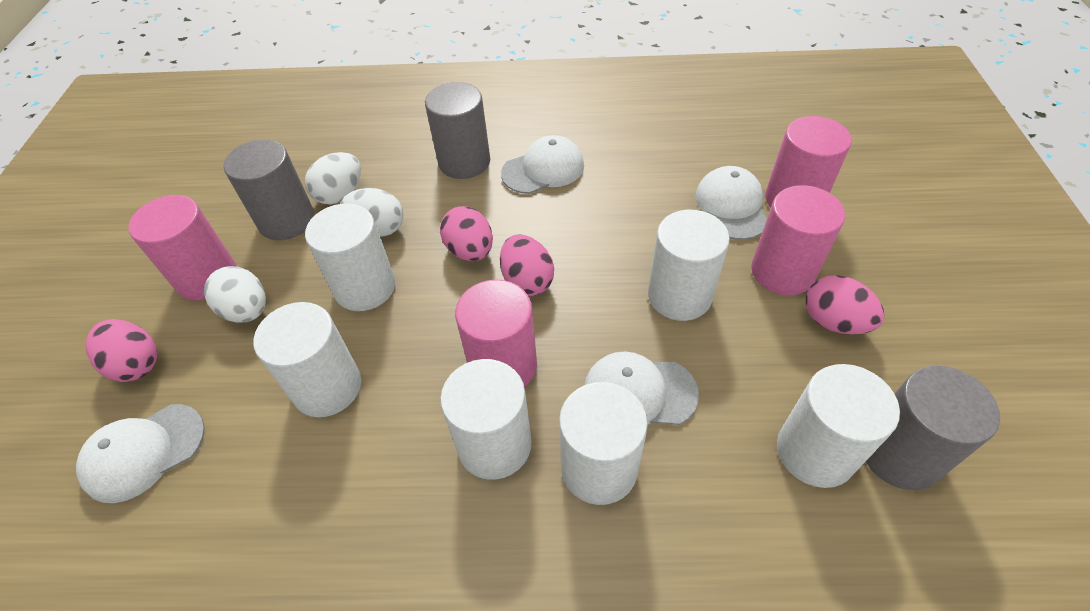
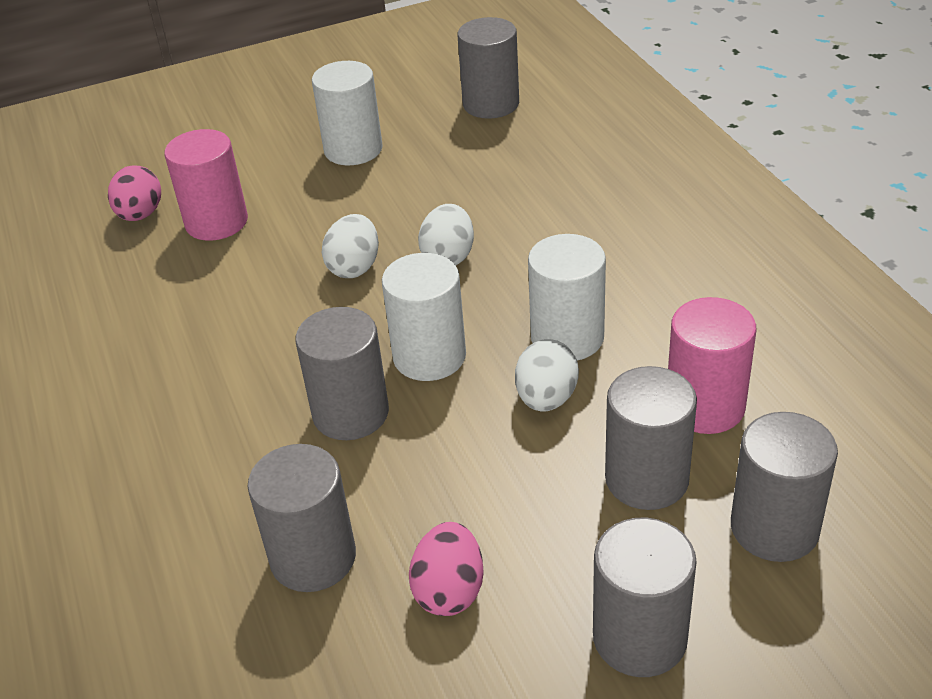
grey cylinder: 3 -> 6
pink cylinder: 4 -> 2
pink egg: 4 -> 2
white cap: 4 -> 0
white cylinder: 6 -> 3

